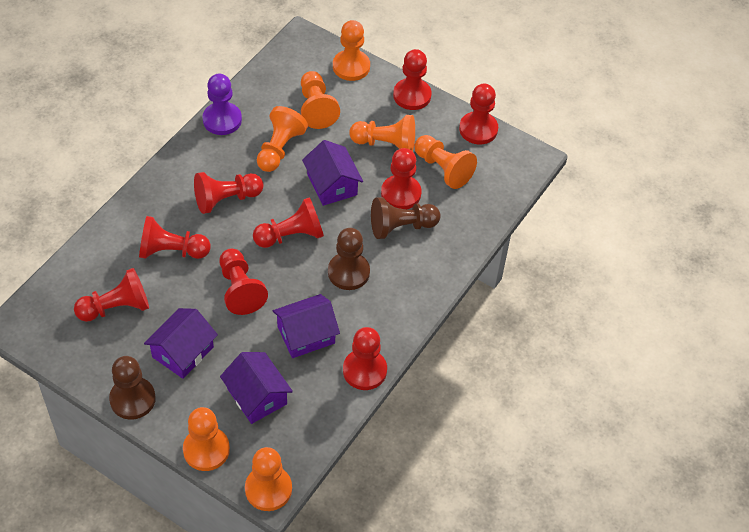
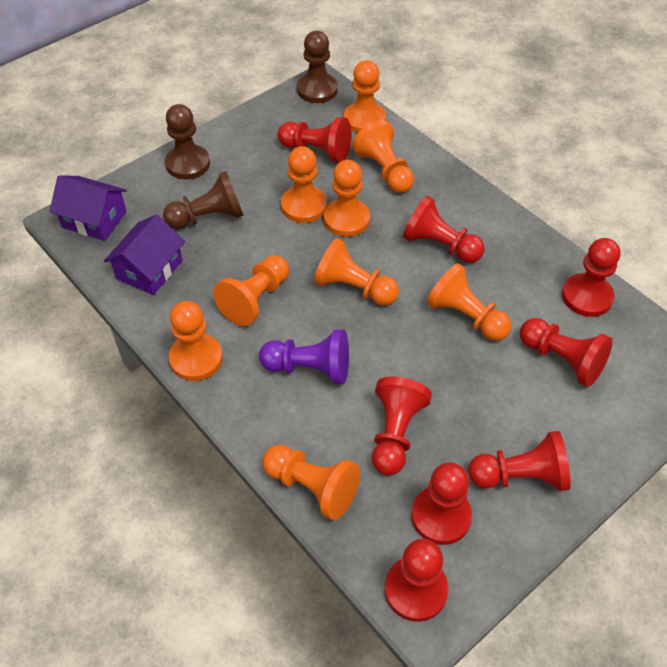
orange pawn: 7 -> 9
purple house: 4 -> 2
red pawn: 9 -> 8

